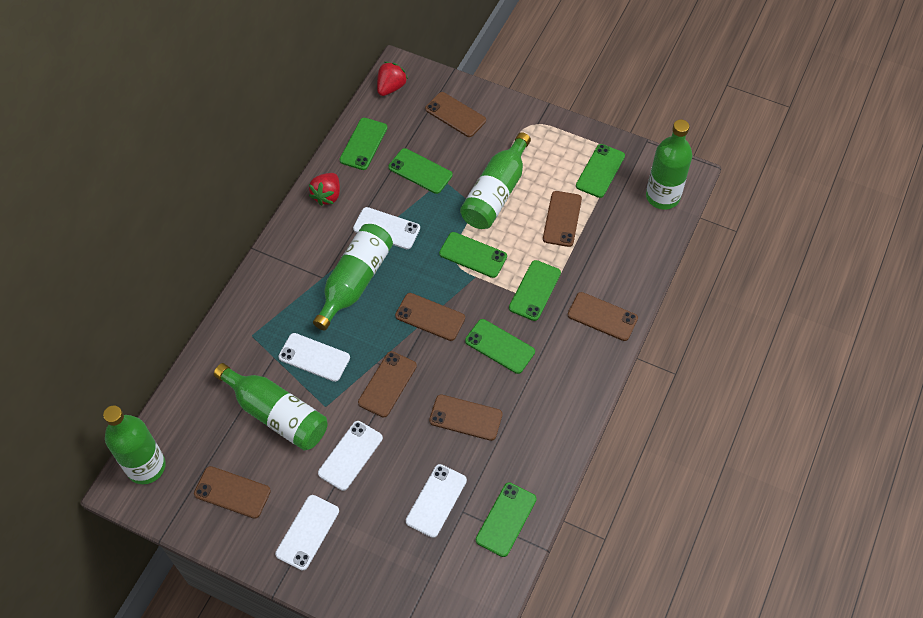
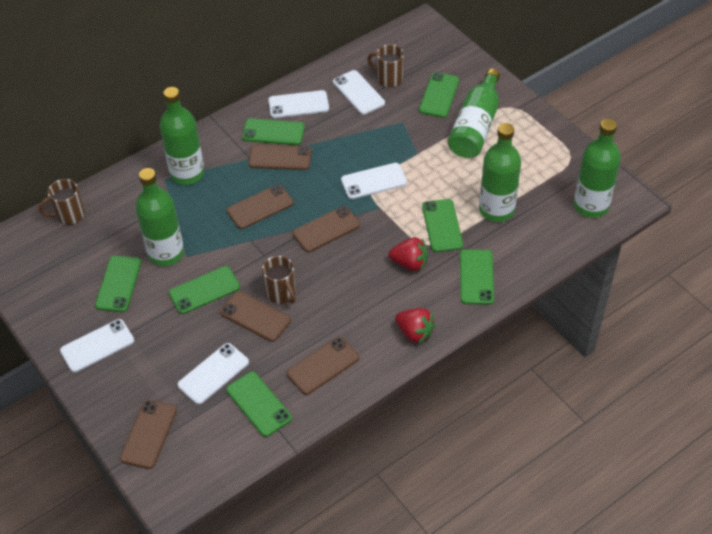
brown mug: 0 -> 3
brown phone: 7 -> 6

